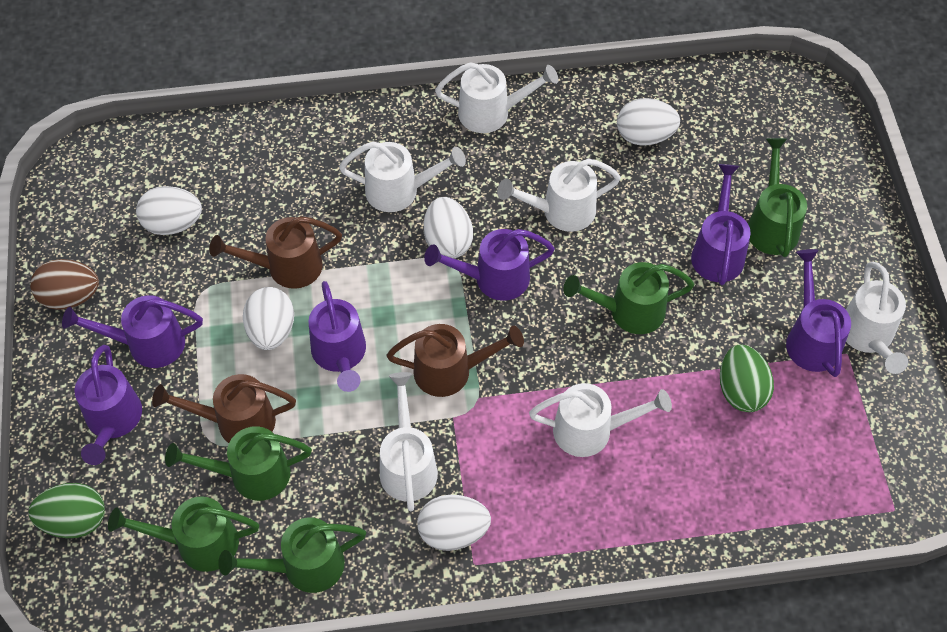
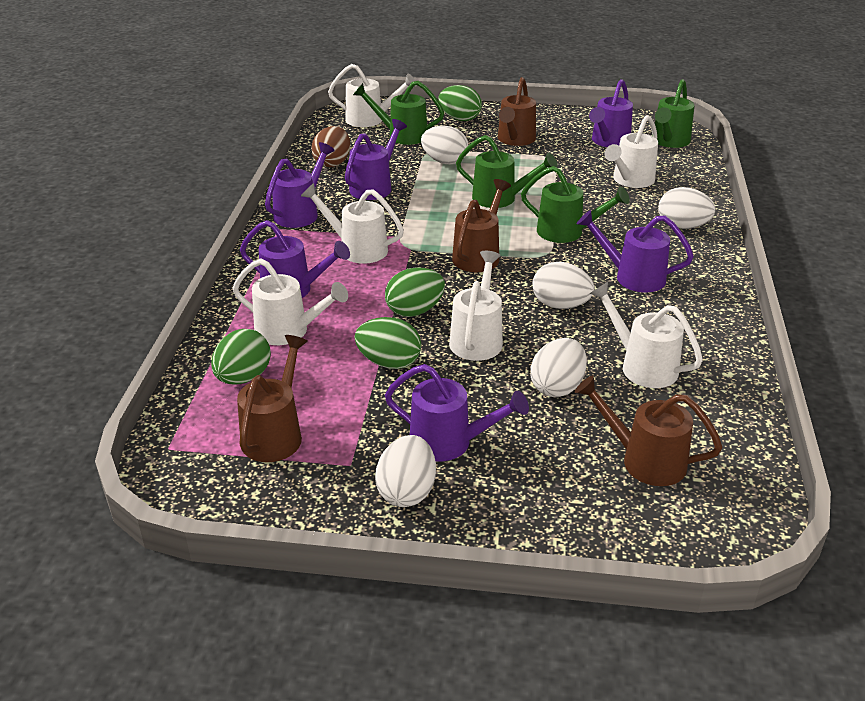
brown watering can: 3 -> 4
green egg: 2 -> 4
green watering can: 5 -> 4

